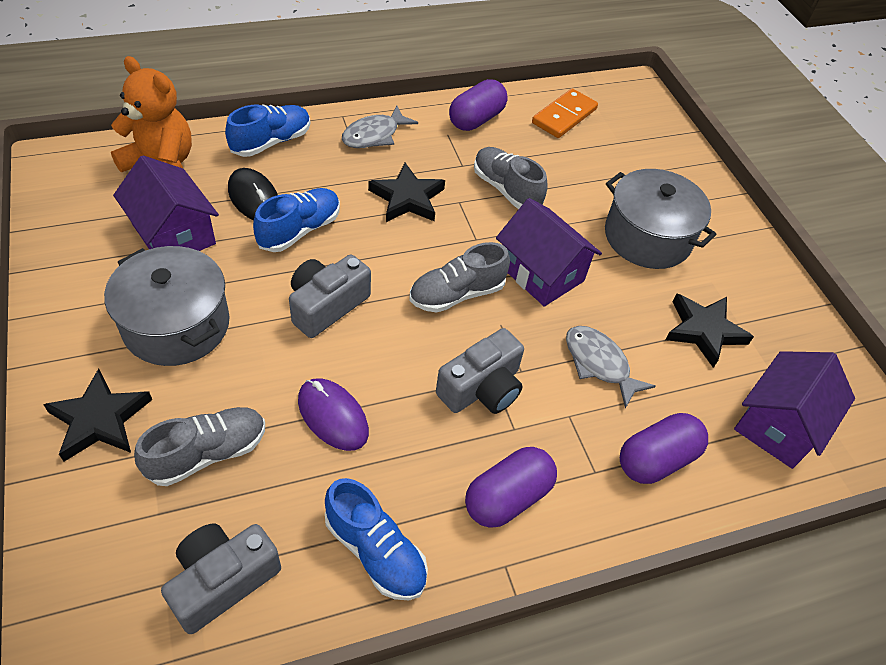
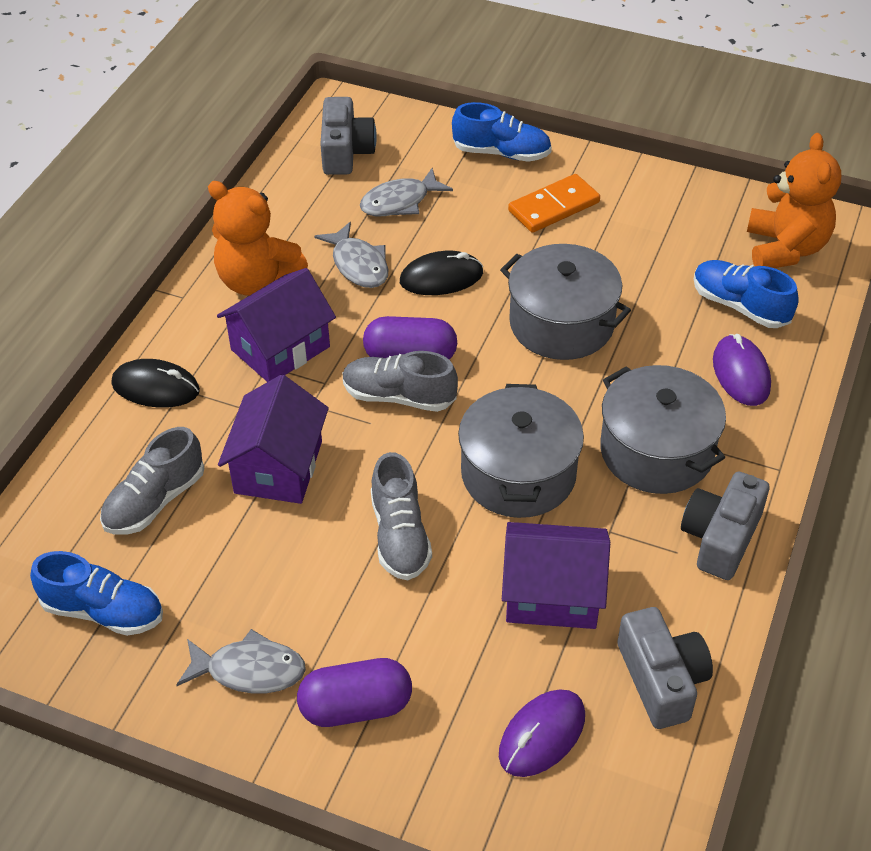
black mouse: 1 -> 2
black star: 3 -> 0
grey fish: 2 -> 3
grey pot: 2 -> 3
orange teddy bear: 1 -> 2
purple capsule: 3 -> 2
purple mouse: 1 -> 2

